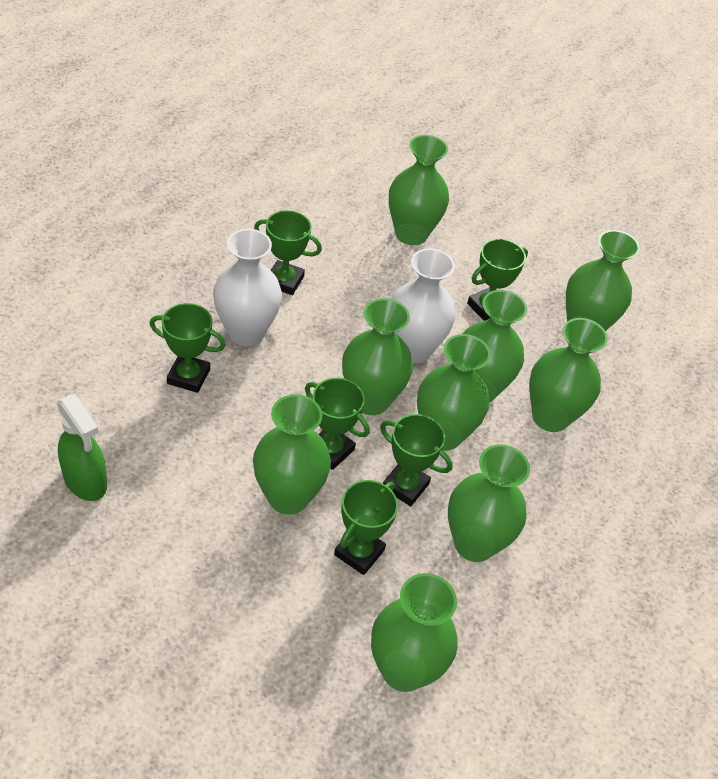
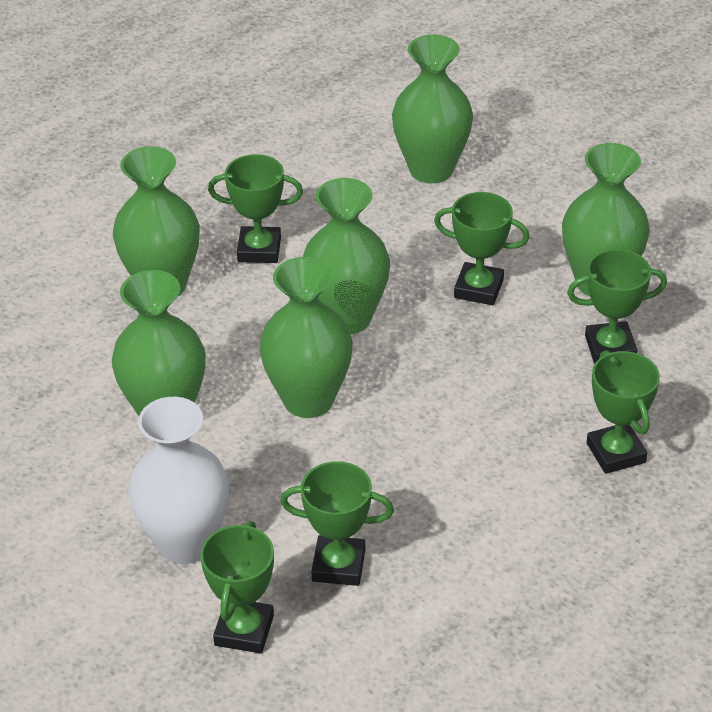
green spray bottle: 1 -> 0
green vase: 9 -> 6
white vase: 2 -> 1

